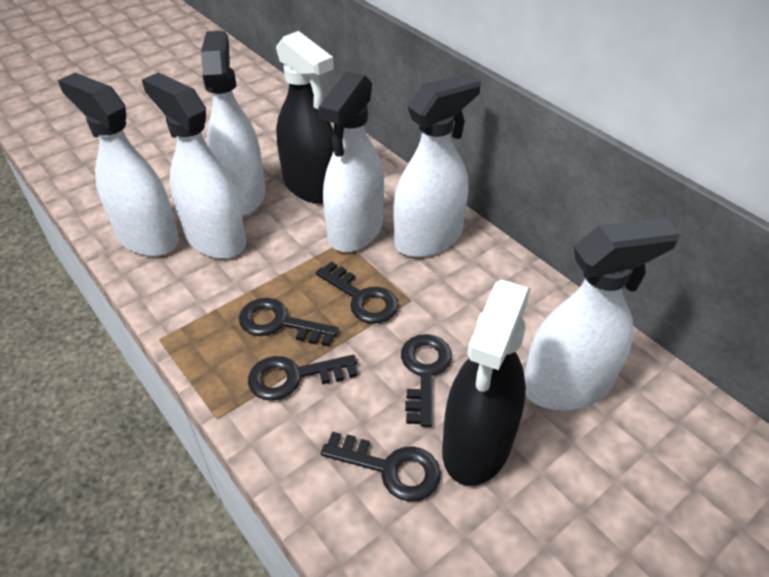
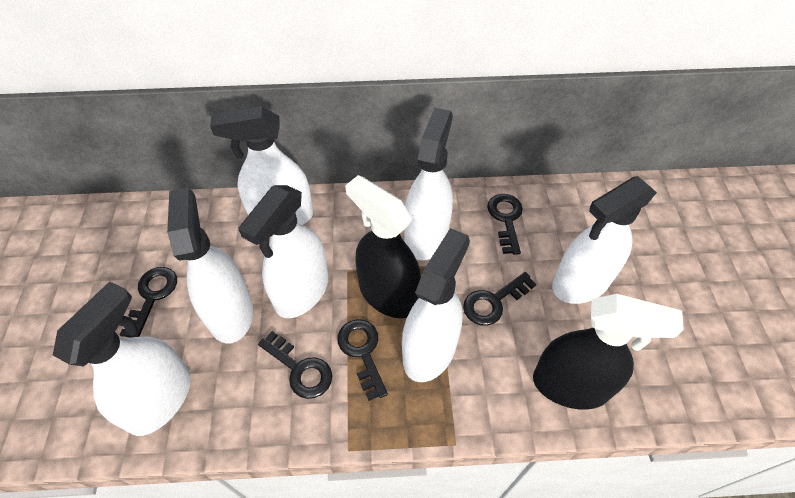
white spray bottle: 6 -> 7

